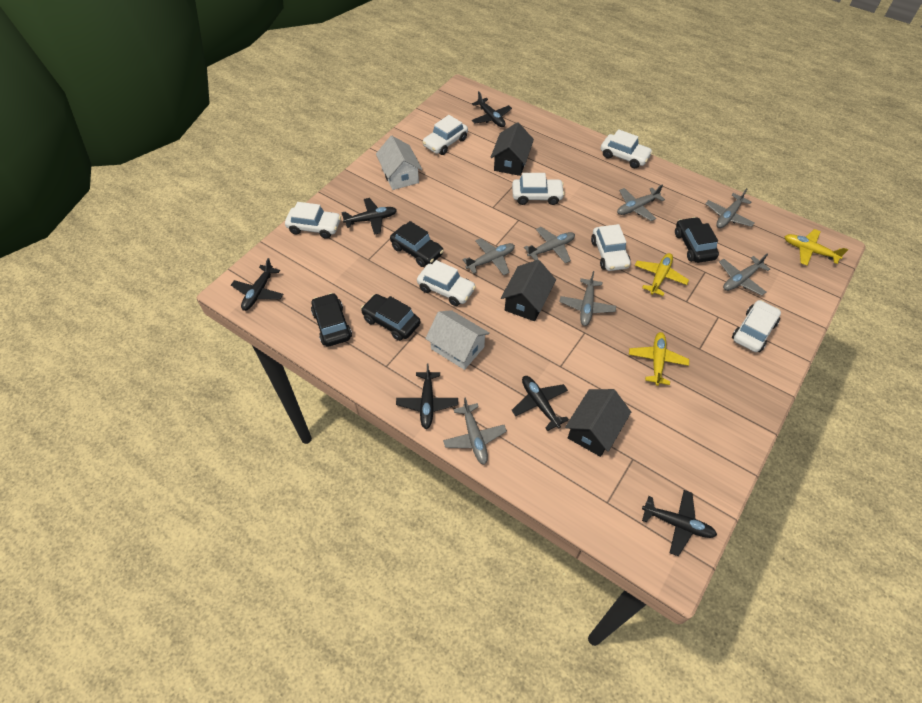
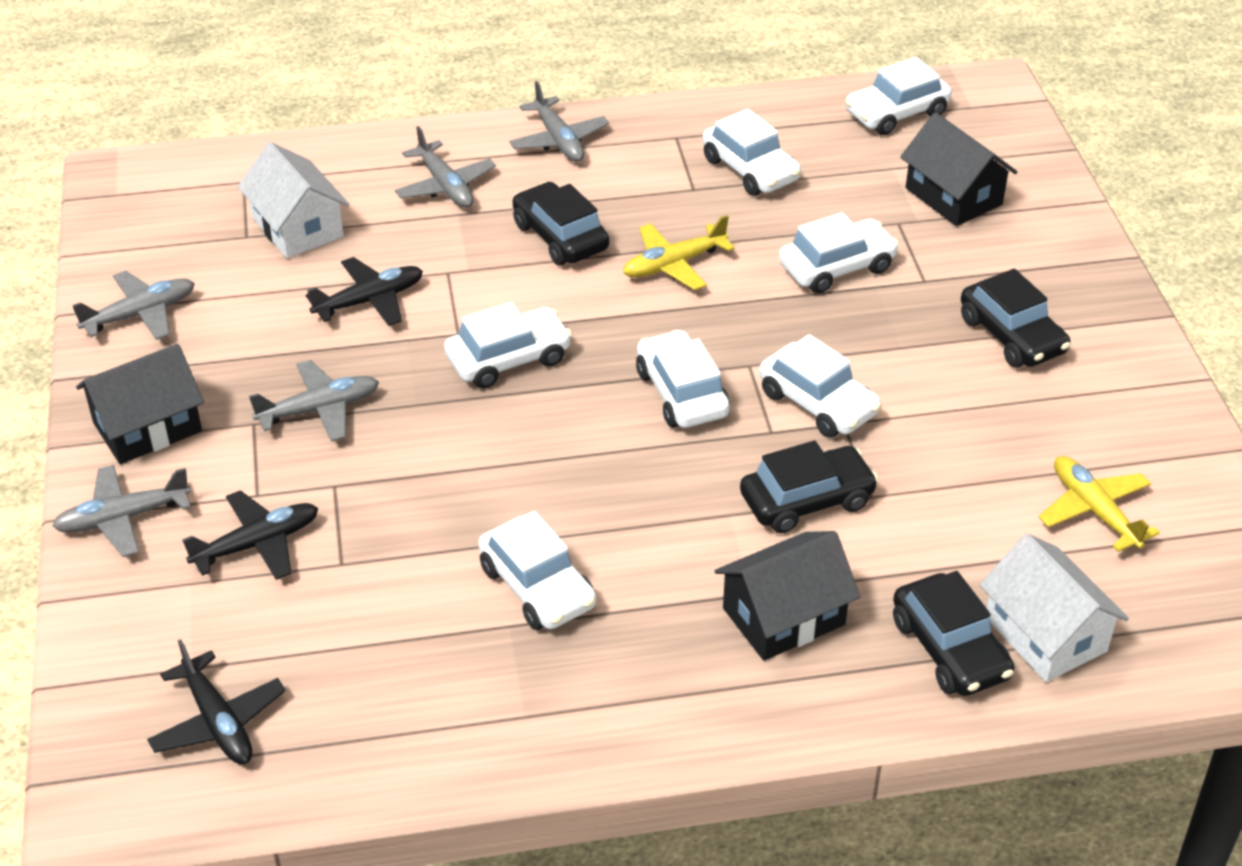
black plane: 6 -> 3
grey plane: 7 -> 5
yellow plane: 3 -> 2

